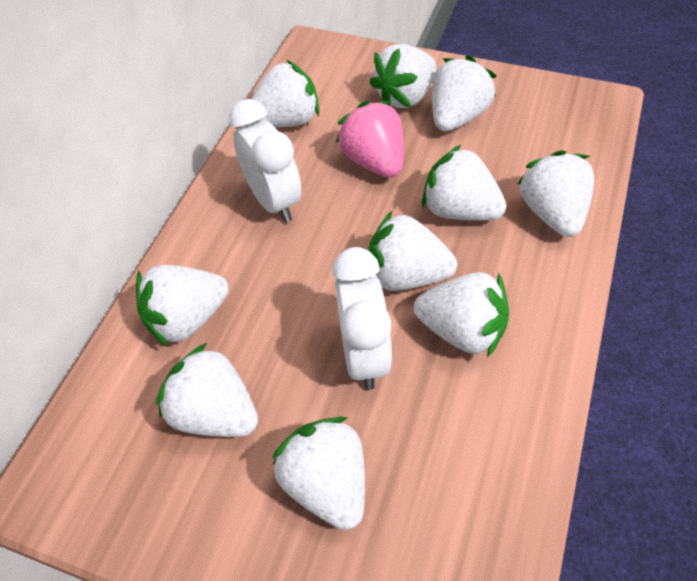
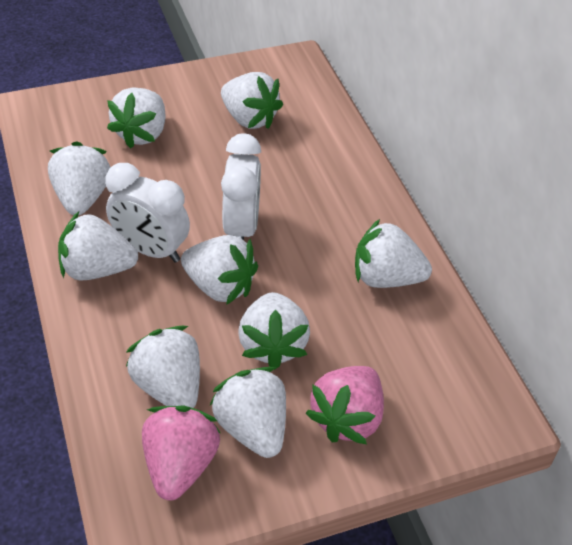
pink strawberry: 1 -> 2
white strawberry: 10 -> 9

